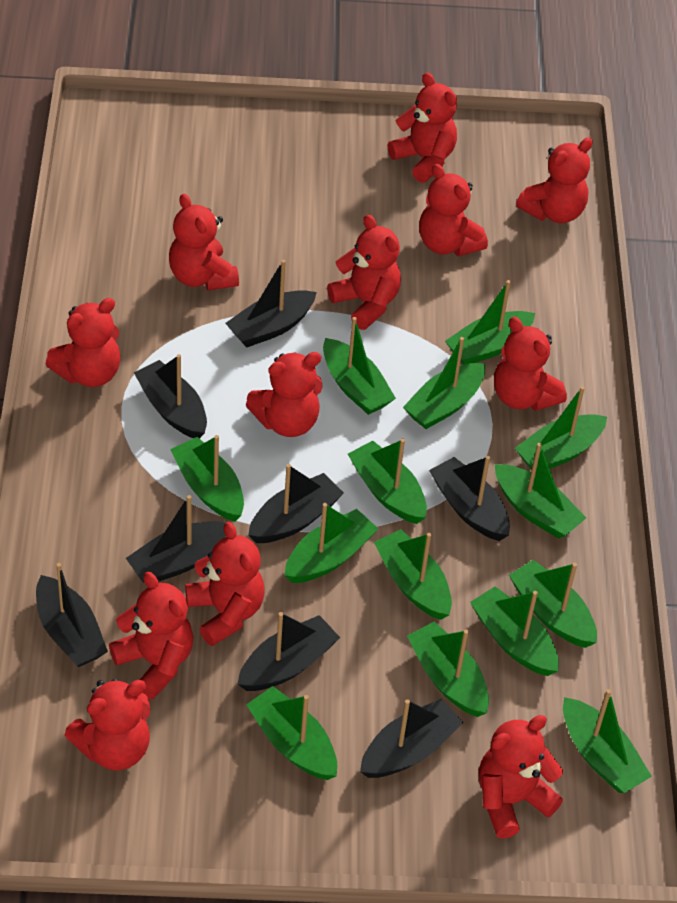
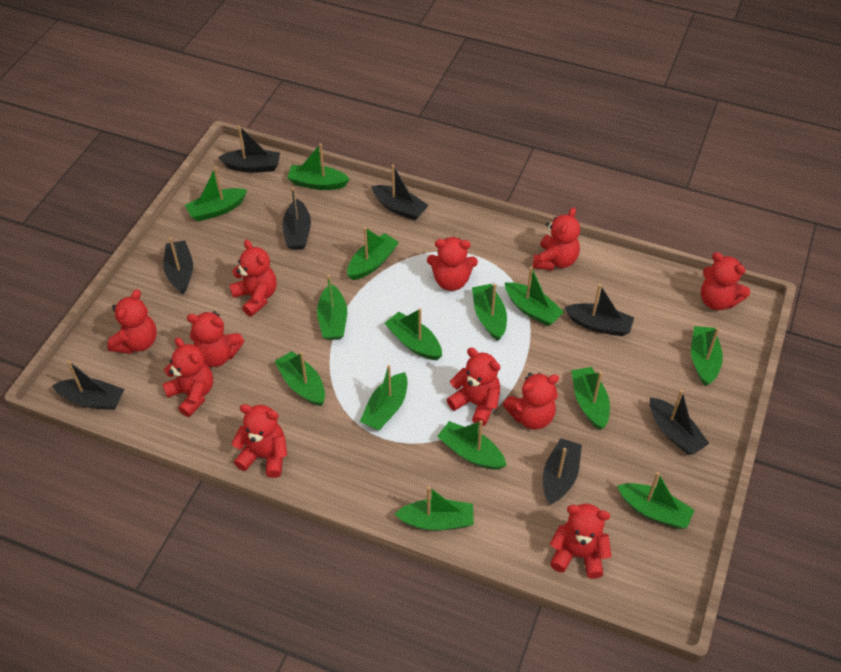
red teddy bear: 12 -> 11

